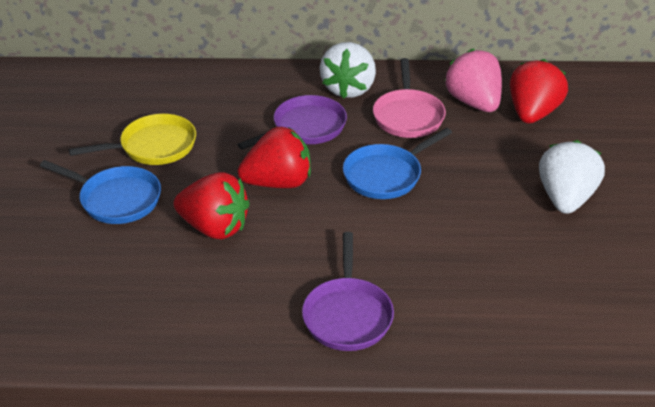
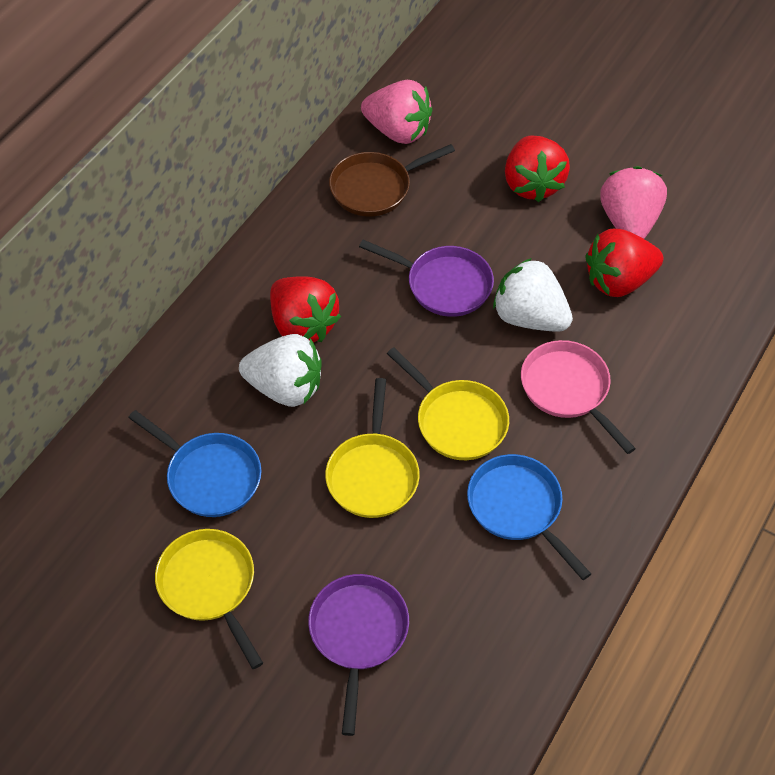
brown pan: 0 -> 1
pink strawberry: 1 -> 2
yellow pan: 1 -> 3

